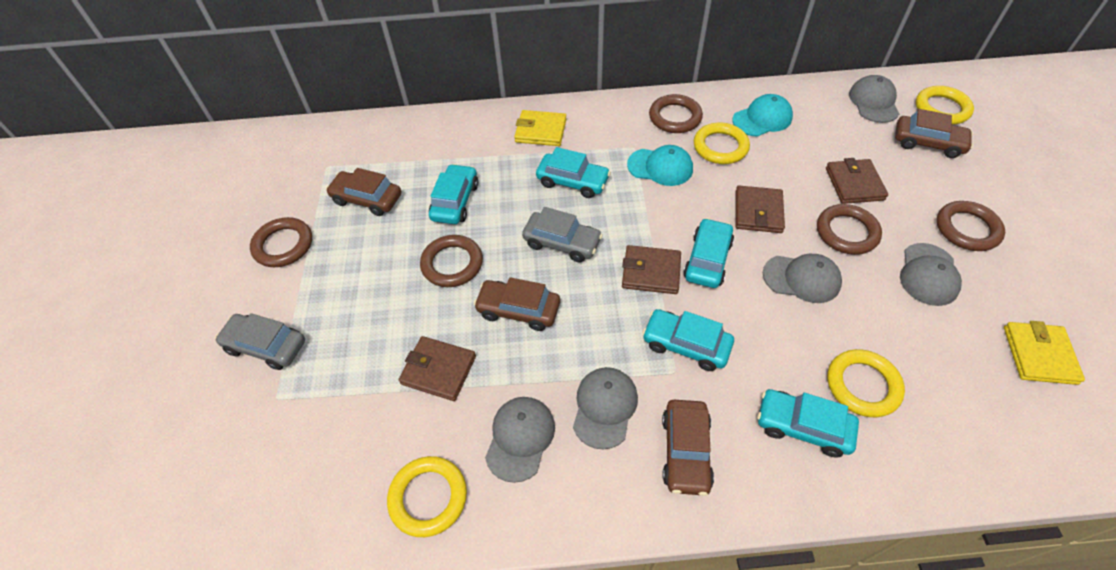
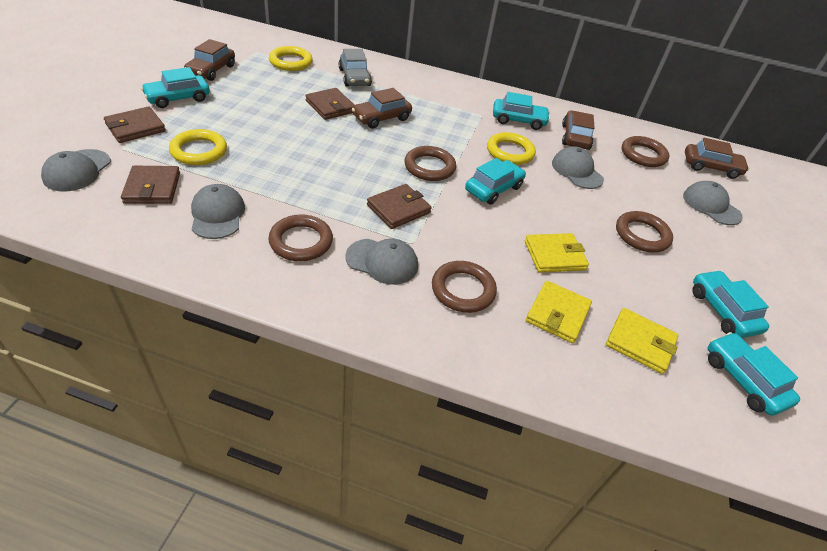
grey car: 2 -> 1
turquoise cap: 2 -> 0
yellow ring: 4 -> 3
yellow wallet: 2 -> 3

